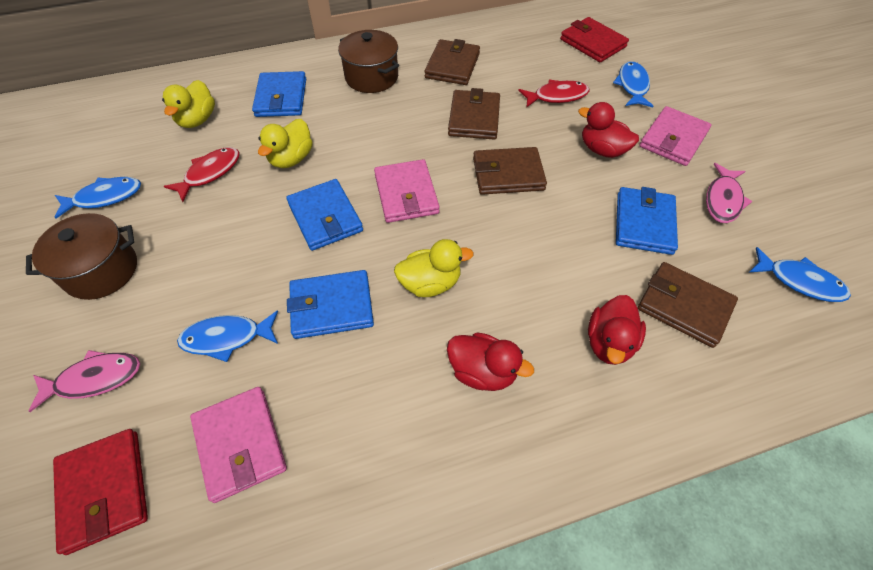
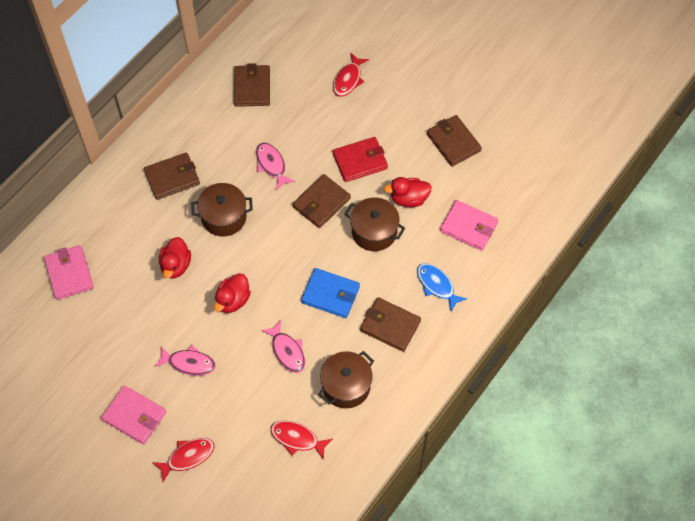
blue fish: 4 -> 1
blue wallet: 4 -> 1
brown pot: 2 -> 3
brown wallet: 4 -> 5
pink fish: 2 -> 3
red fish: 2 -> 3
red wallet: 2 -> 1
yellow duck: 3 -> 0

